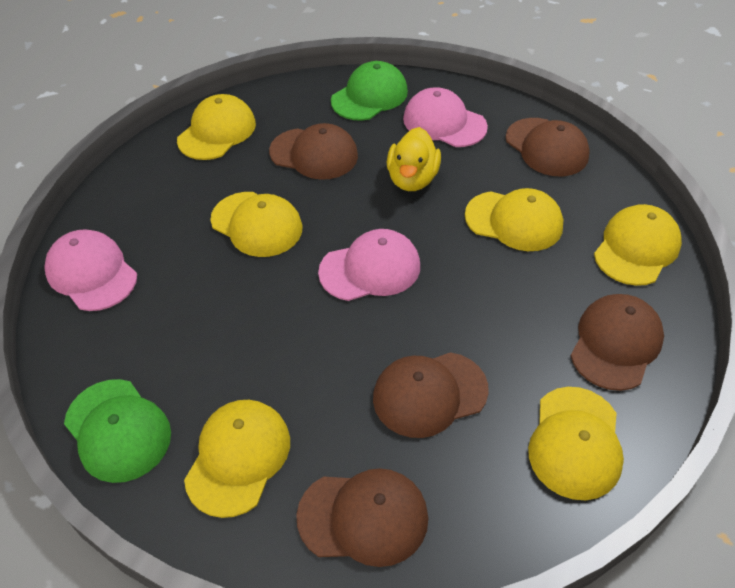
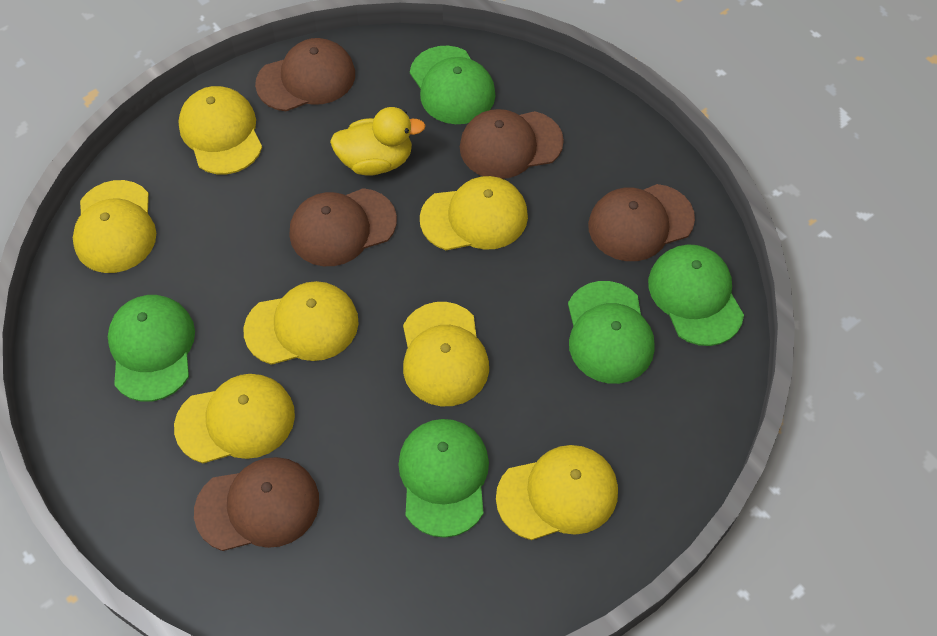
green cap: 2 -> 5
pink cap: 3 -> 0
yellow cap: 6 -> 7

